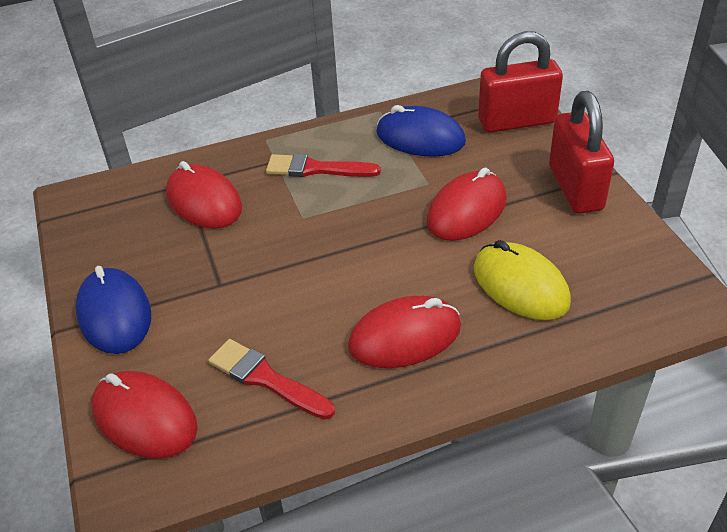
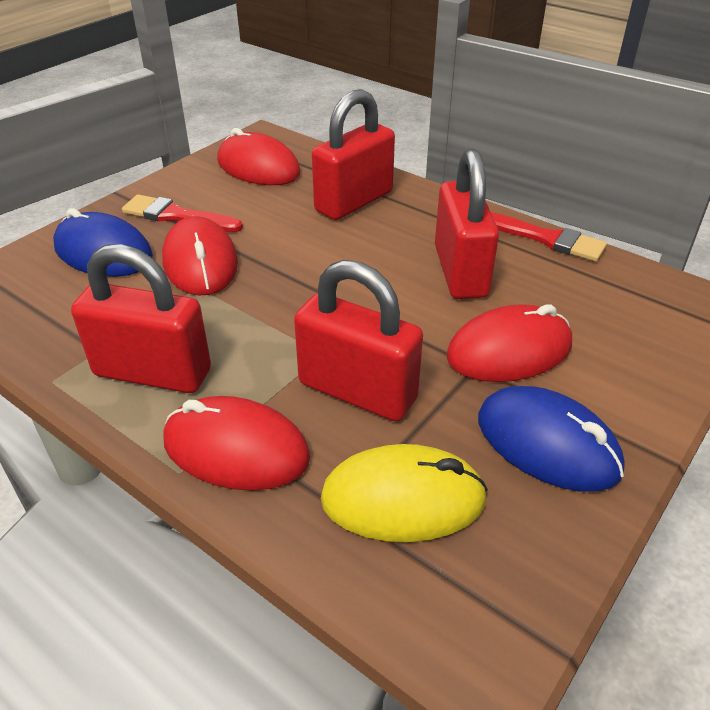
red padlock: 2 -> 4

